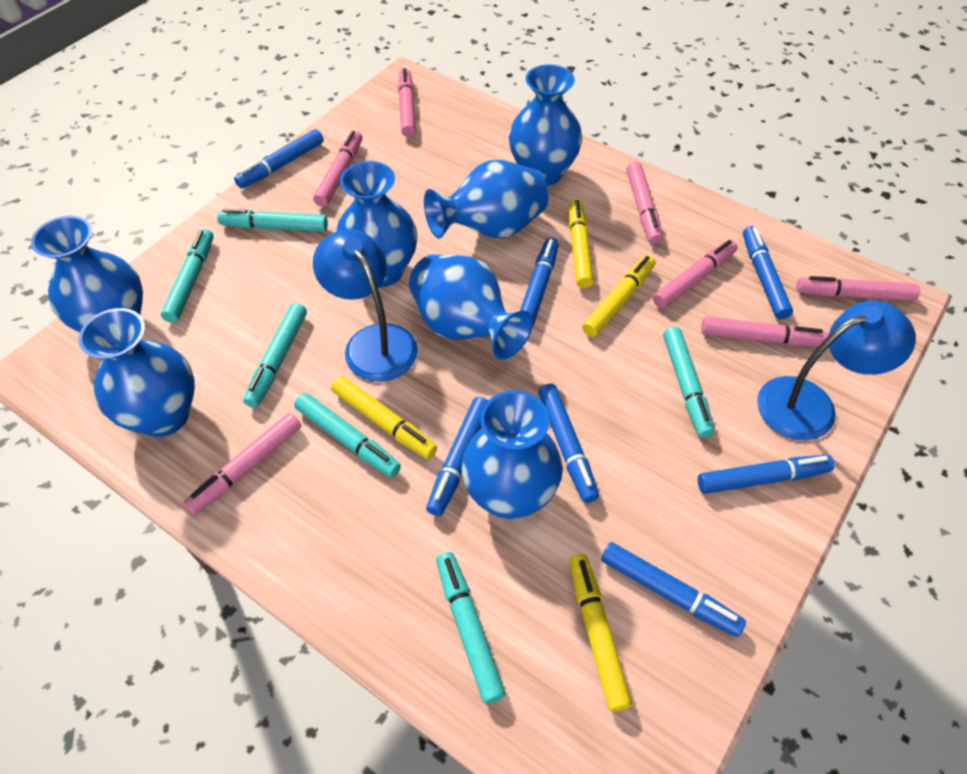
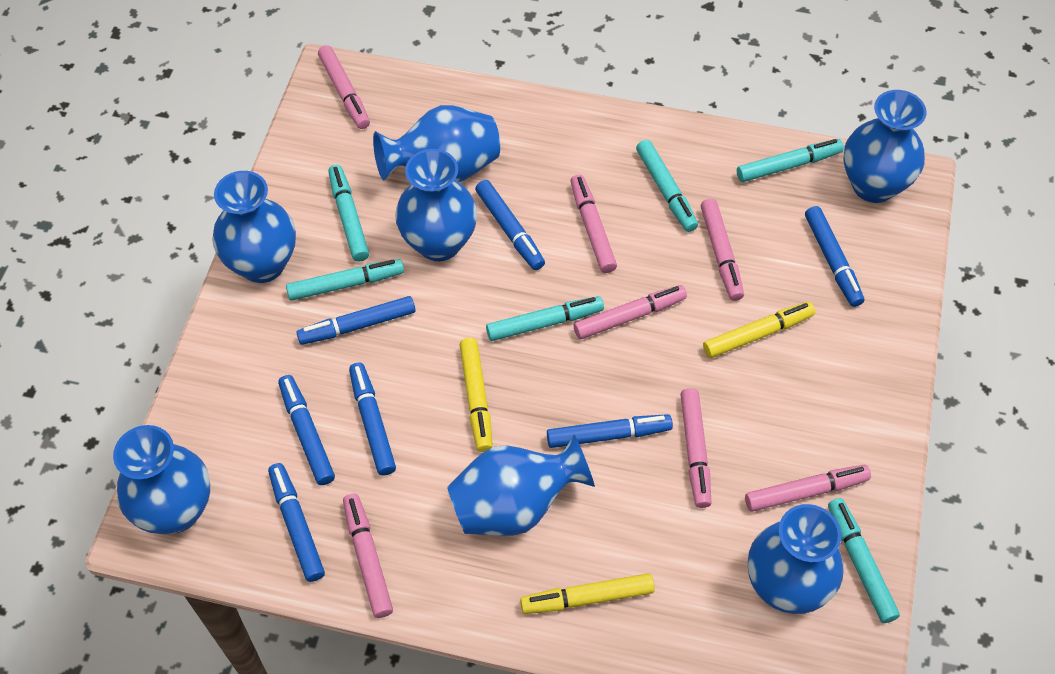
blue lamp: 2 -> 0
yellow marker: 4 -> 3

